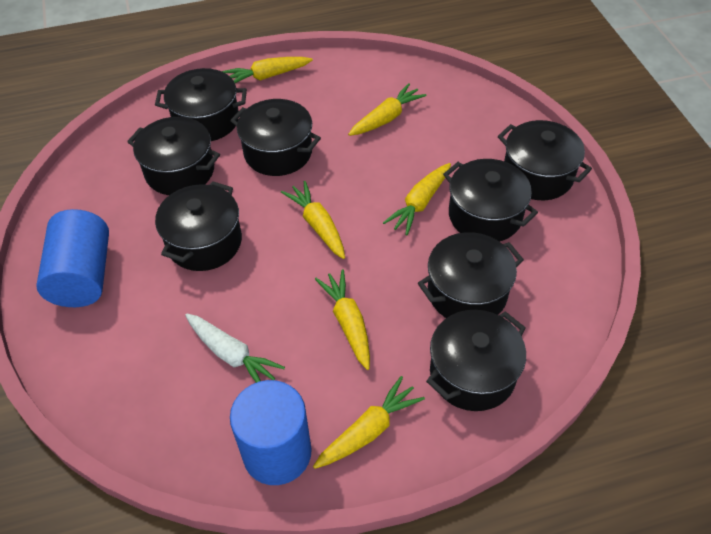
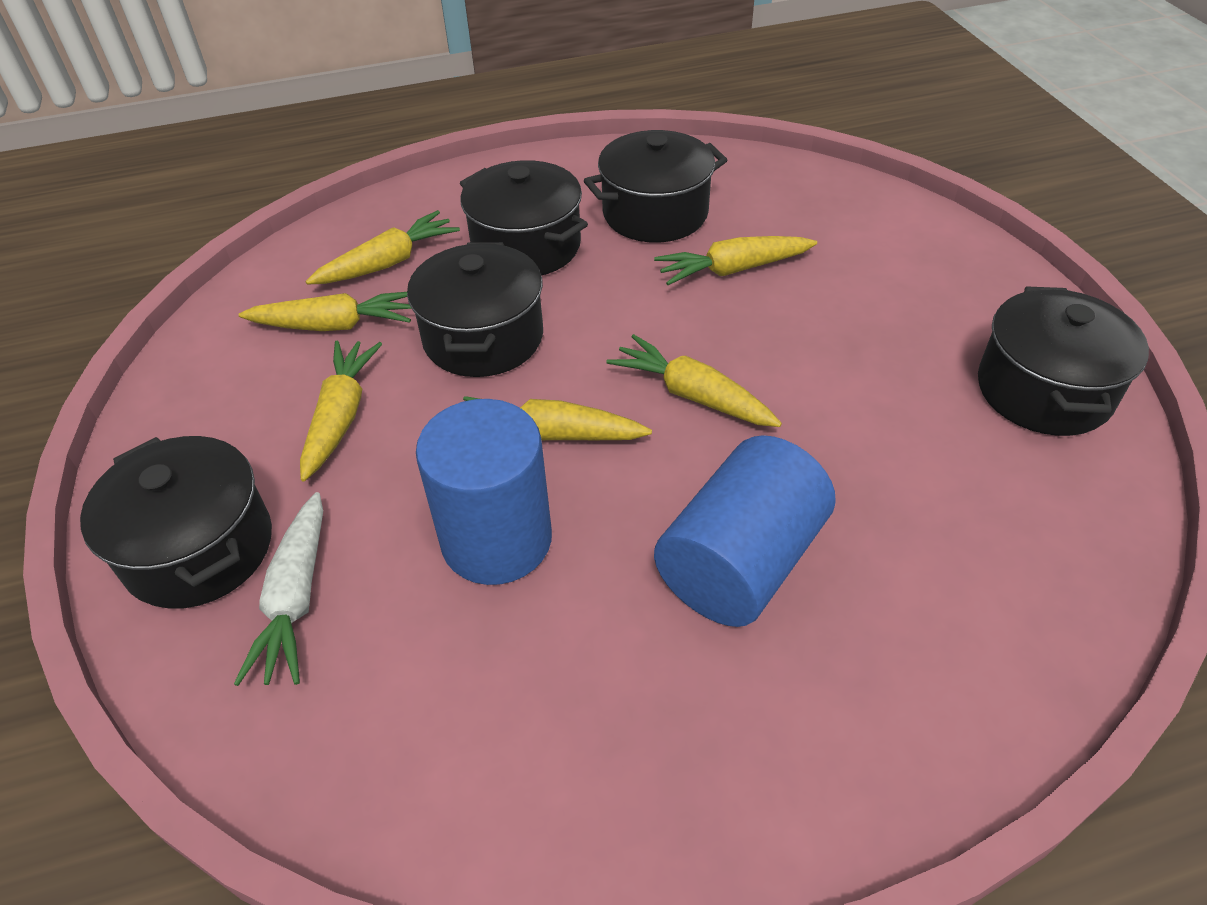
black pot: 8 -> 5

